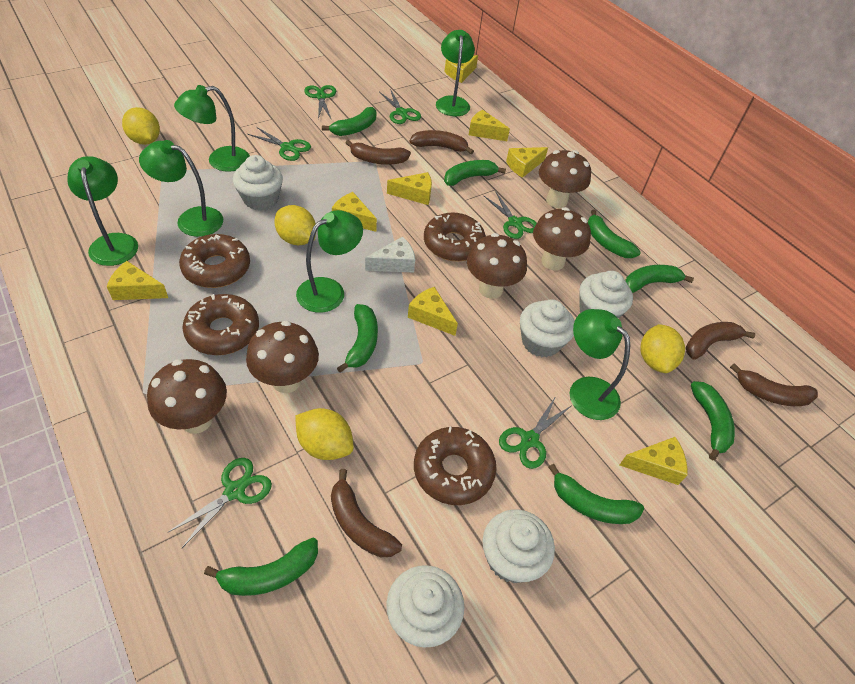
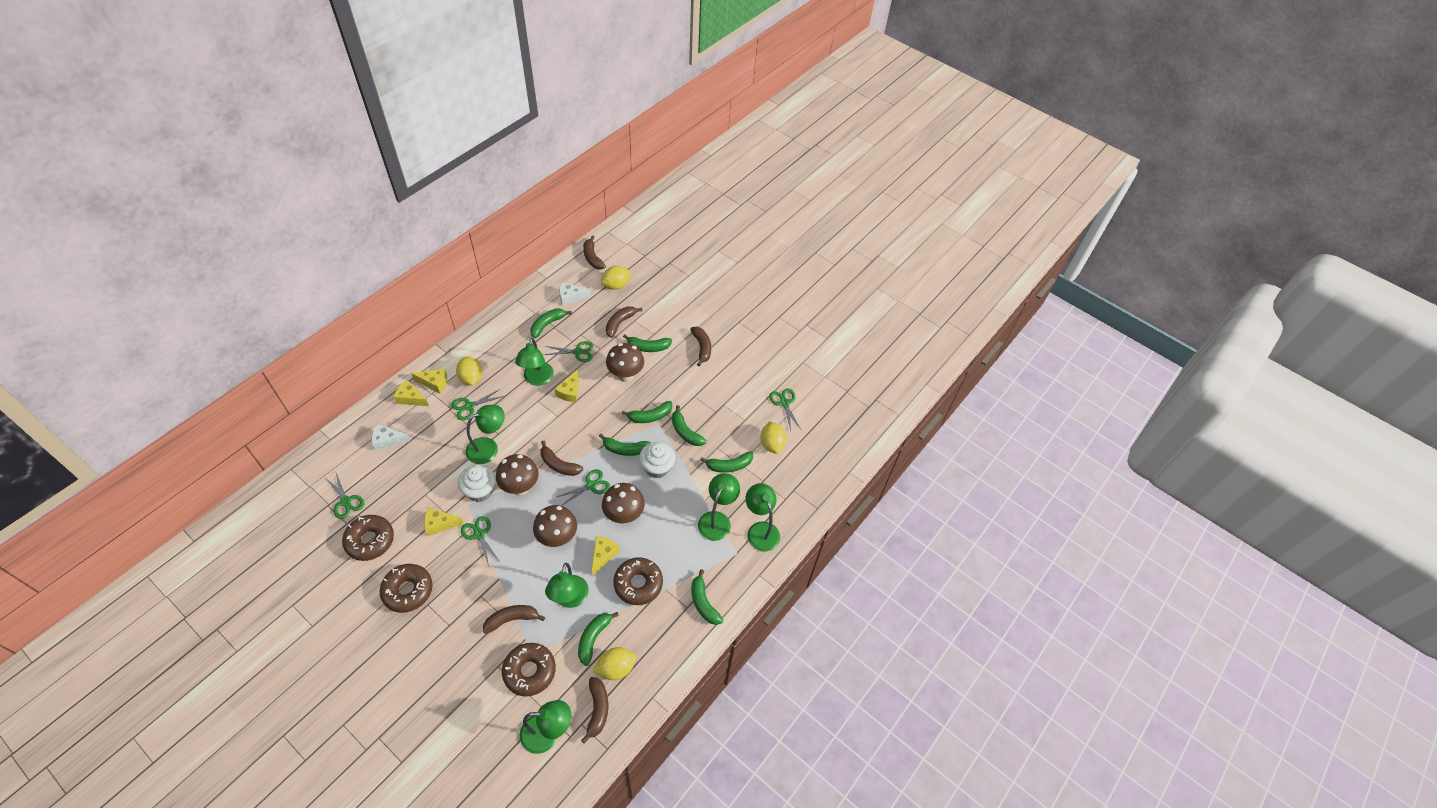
brown banana: 5 -> 6
brown mushroom: 5 -> 4
white cheese: 1 -> 2
white cupcake: 5 -> 2
yellow cheese: 8 -> 5

